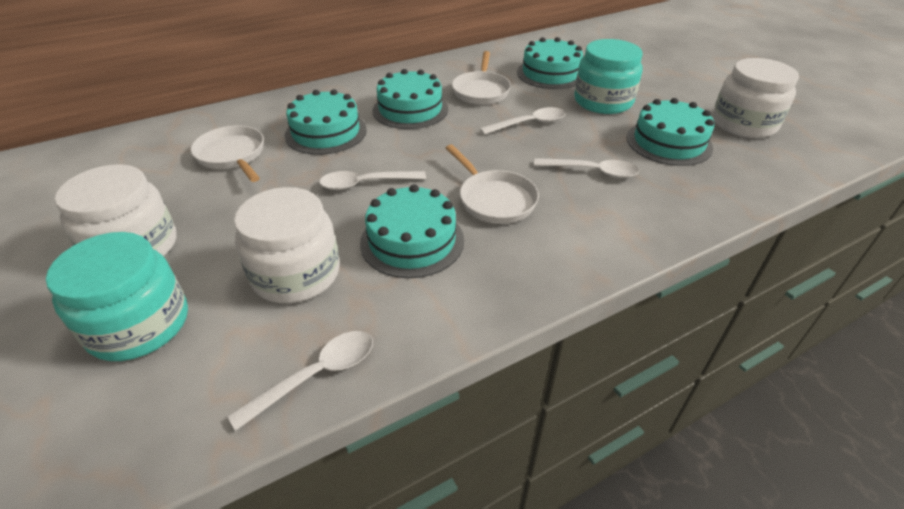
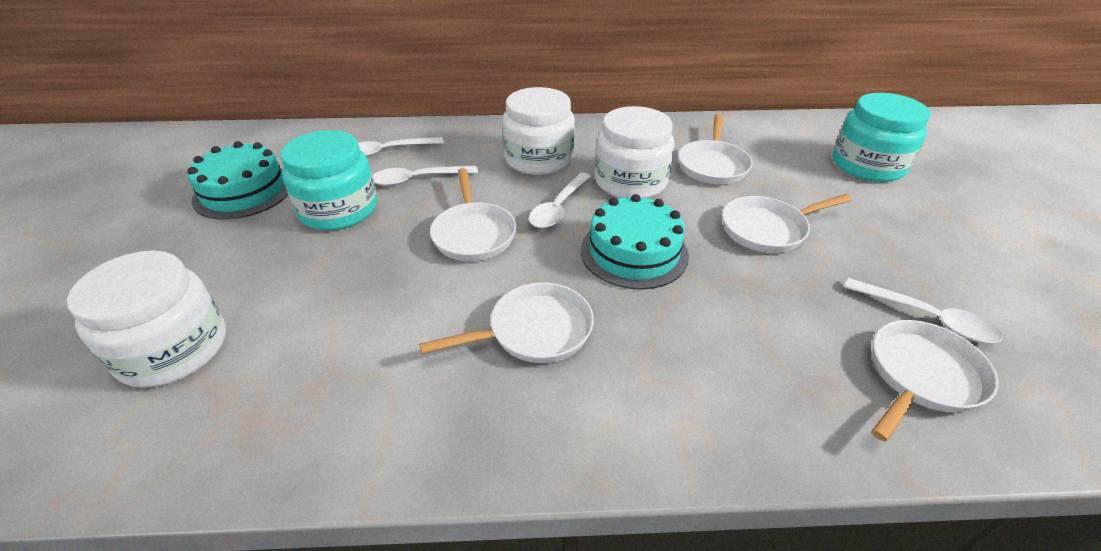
turquoise cake: 5 -> 2
white pan: 3 -> 5

